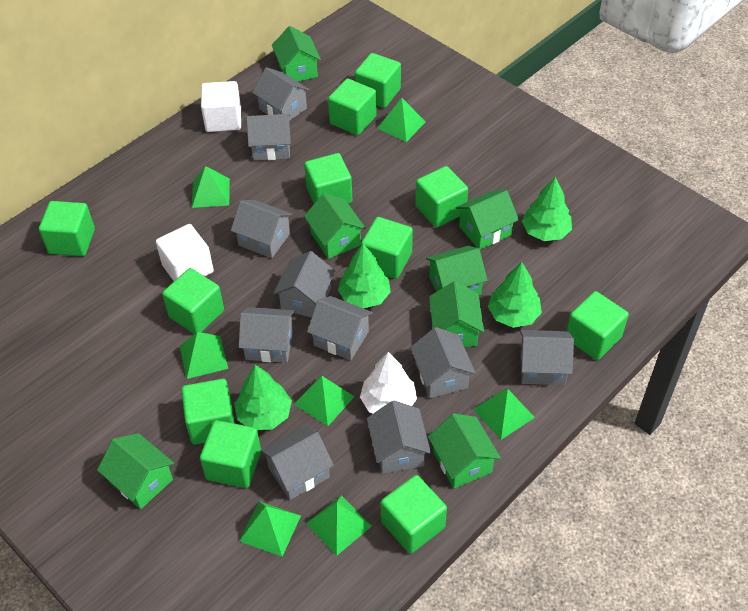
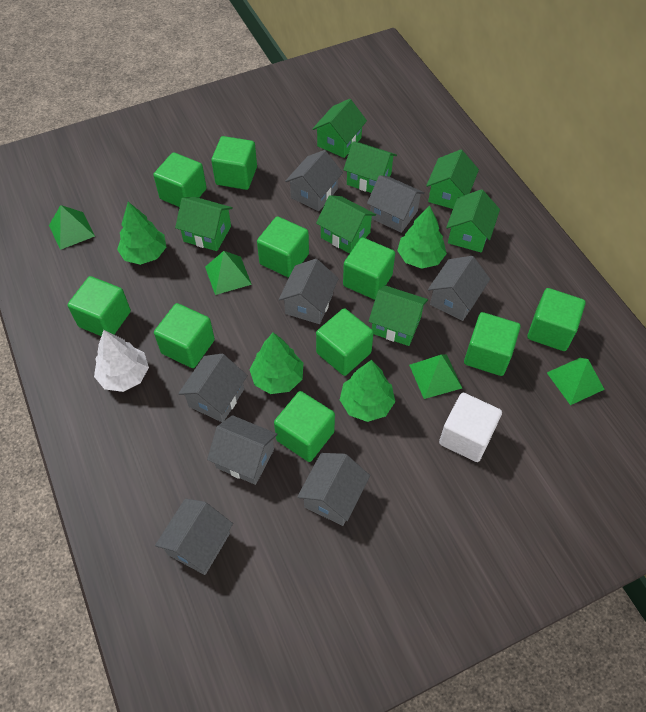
green cube: 11 -> 10
green pyramid: 7 -> 4
grey house: 10 -> 8
white cube: 2 -> 1

